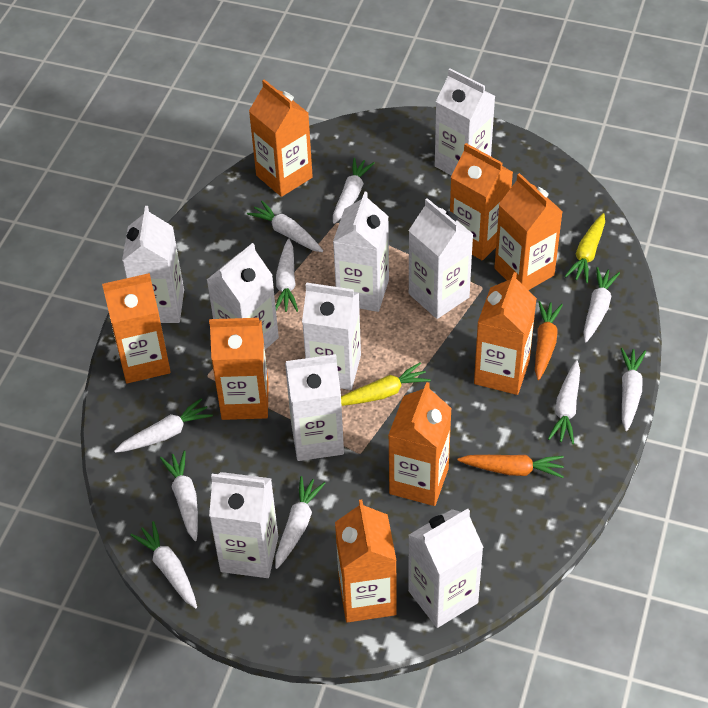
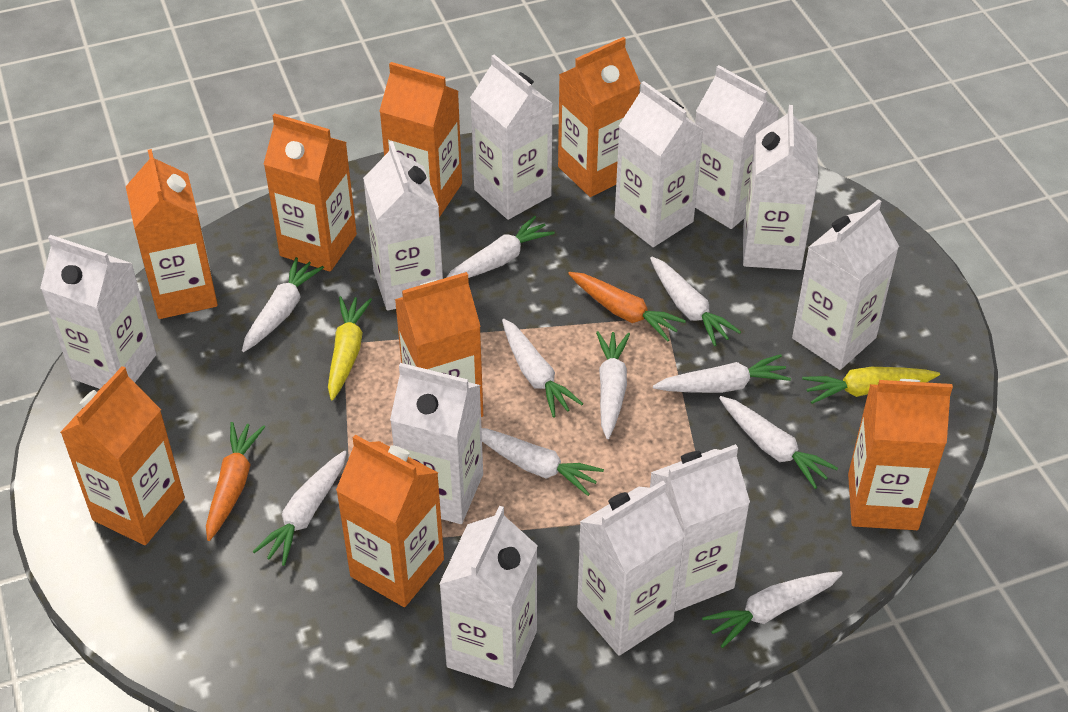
white carton: 9 -> 11

